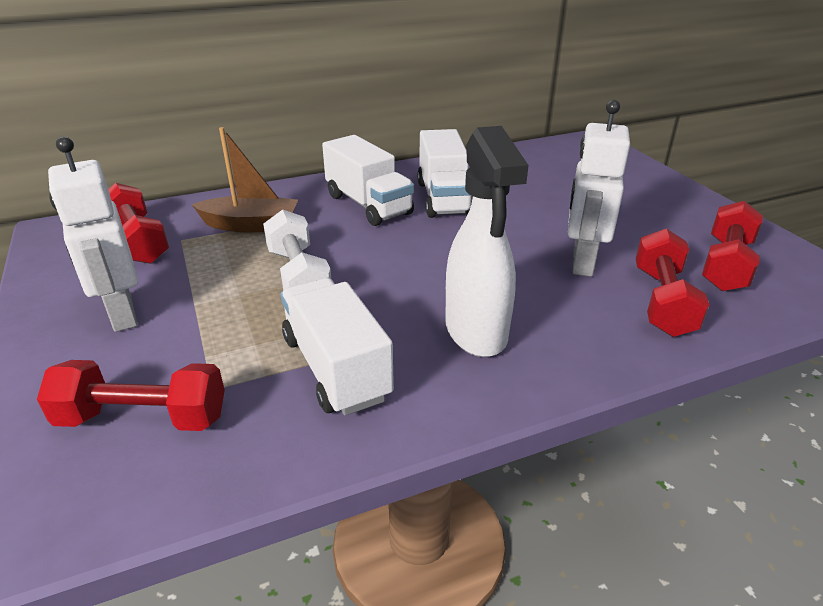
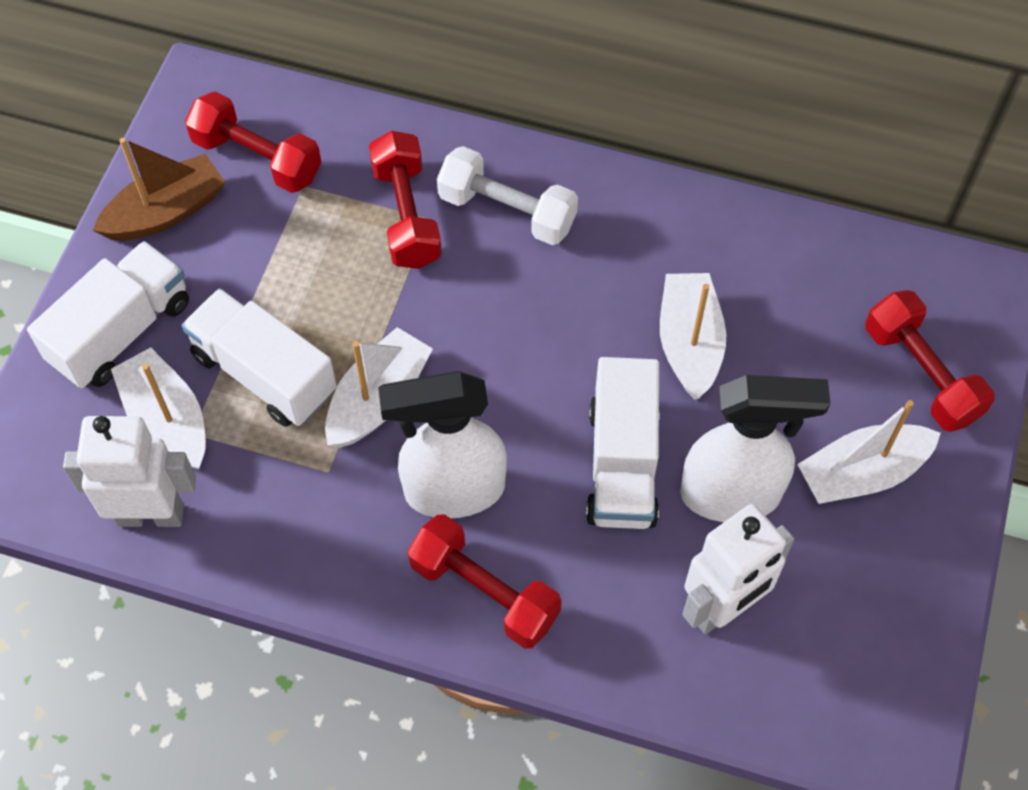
white boat: 0 -> 4
white spray bottle: 1 -> 2

